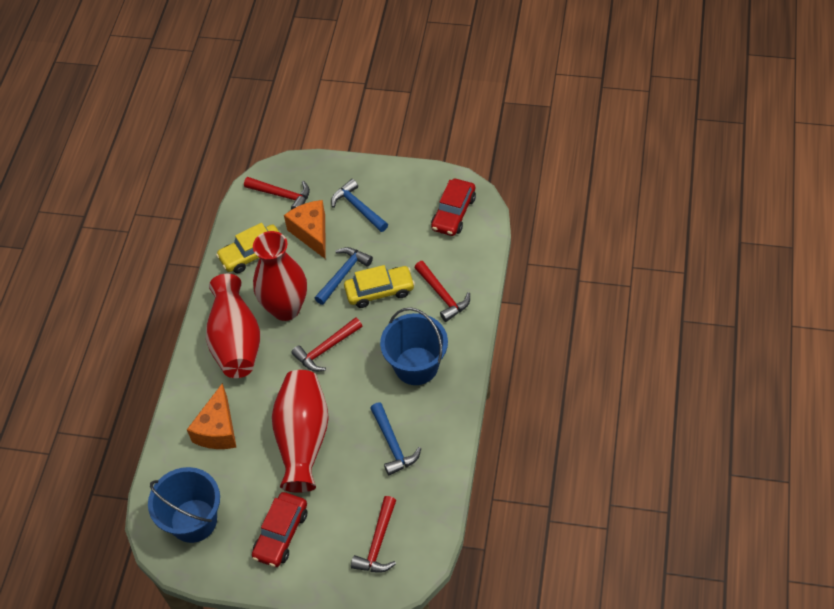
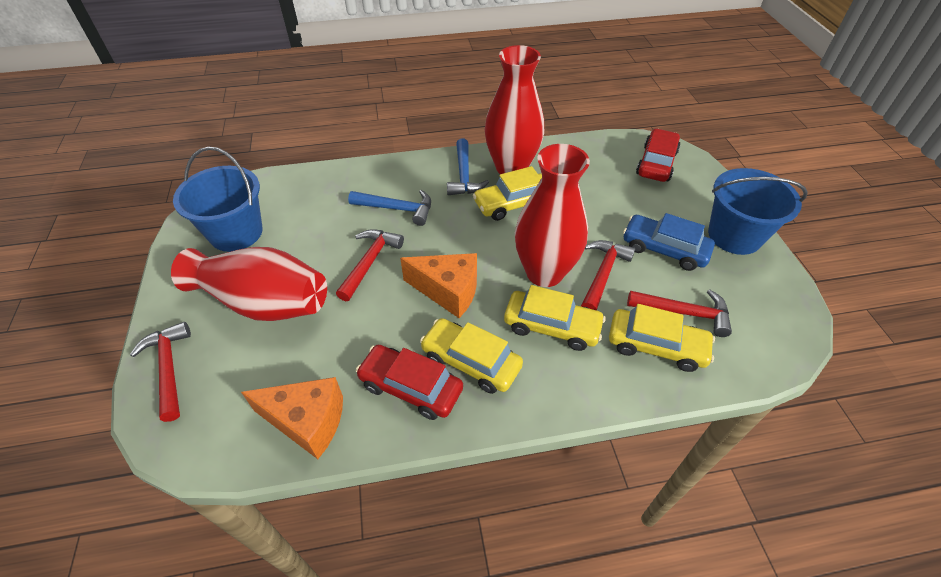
blue car: 0 -> 1
blue hammer: 3 -> 2
yellow car: 2 -> 4

